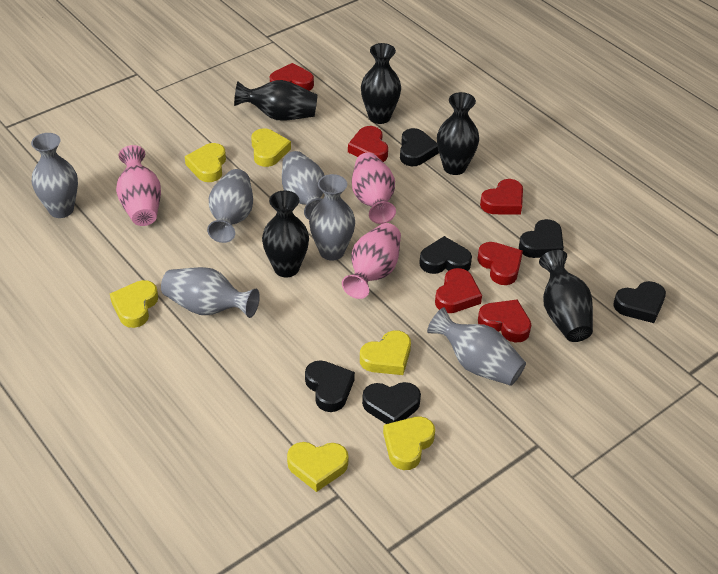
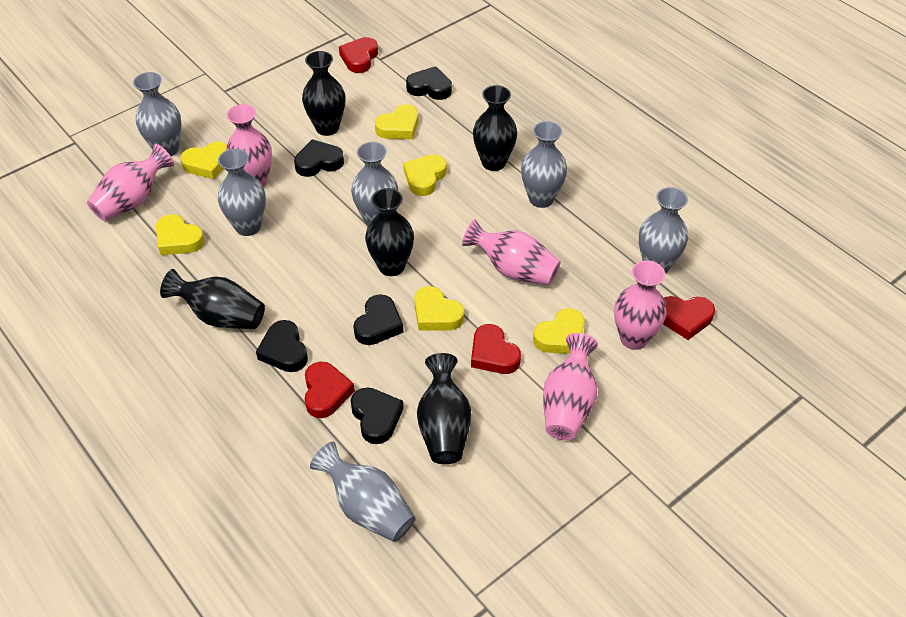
black heart: 6 -> 5
pink vase: 3 -> 5
red heart: 6 -> 4

